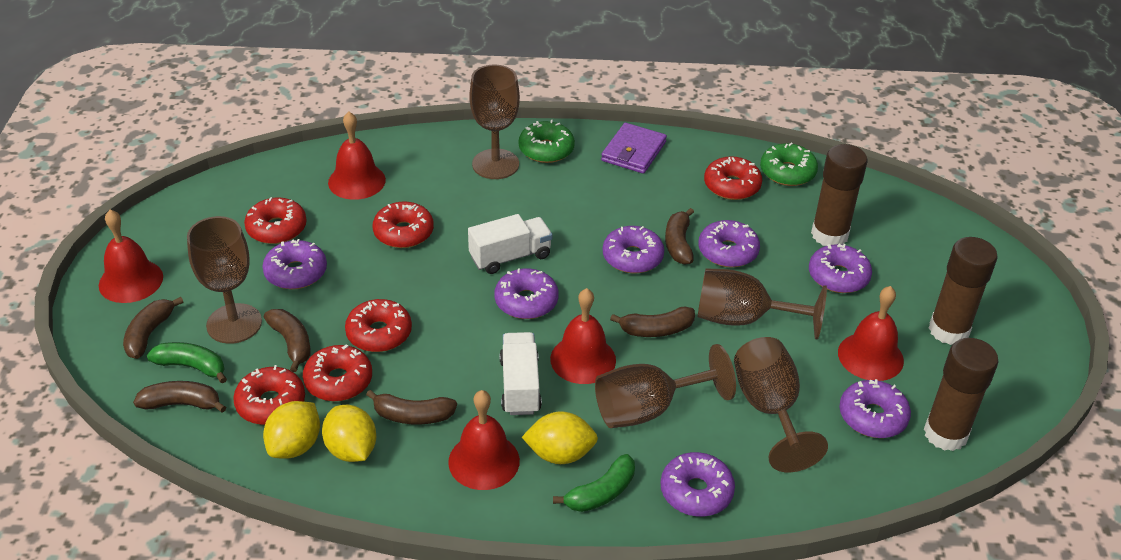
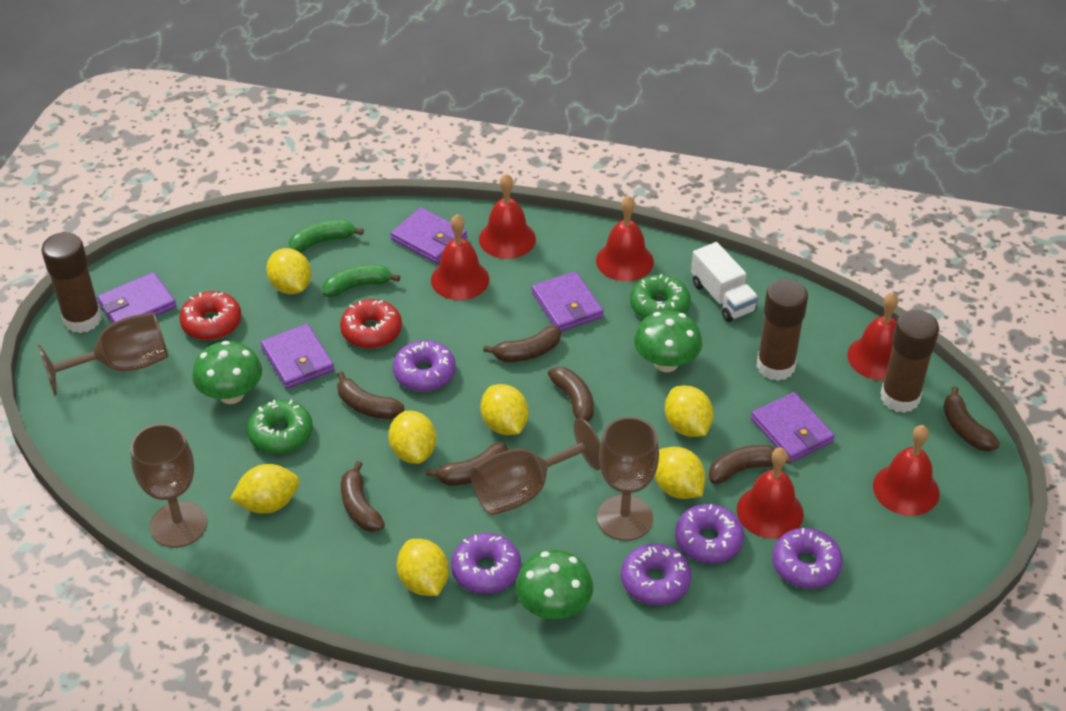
brown banana: 6 -> 7
brown goblet: 5 -> 4
green mushroom: 0 -> 3
purple donut: 7 -> 5
purple wallet: 1 -> 5
red bell: 5 -> 6
red donut: 6 -> 2
white truck: 2 -> 1
yellow lemon: 3 -> 7

